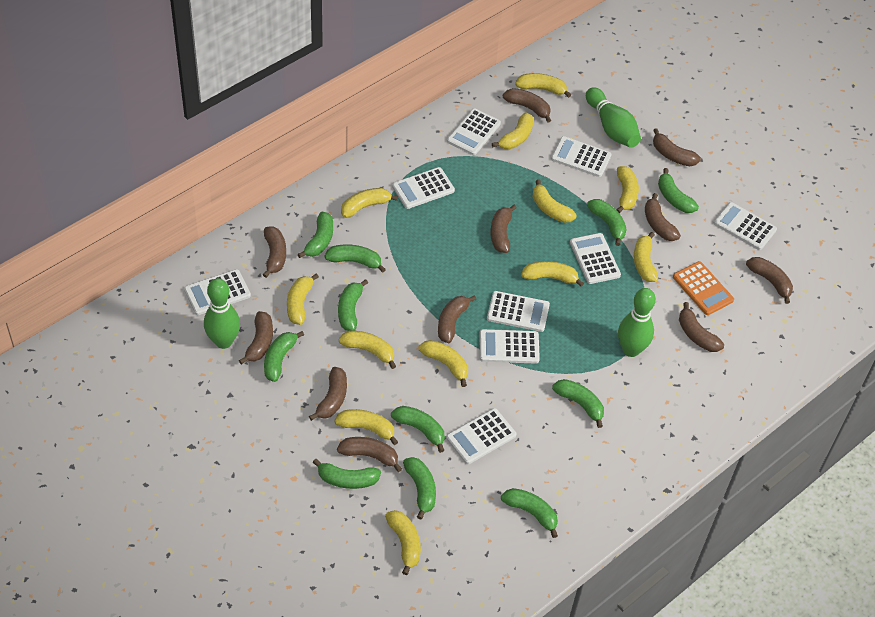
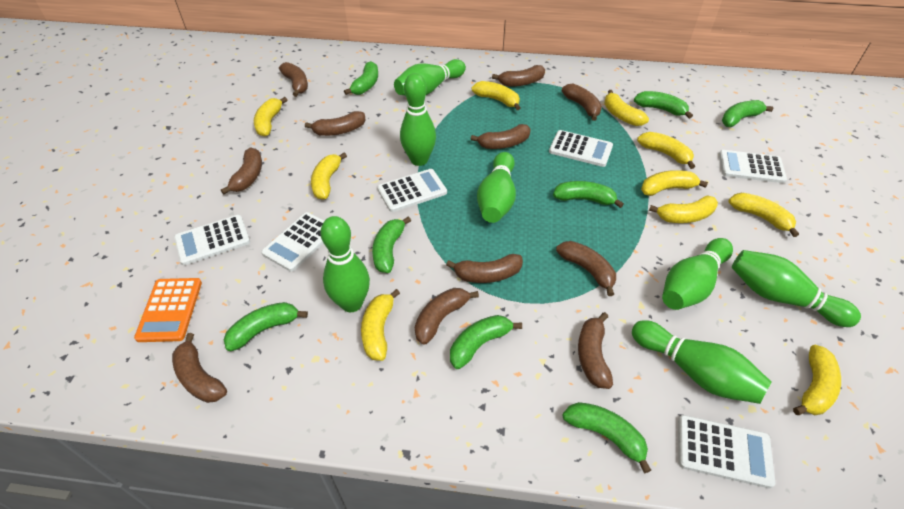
green banana: 11 -> 8
green bowling pin: 3 -> 7
white calculator: 9 -> 6
yellow banana: 12 -> 10

